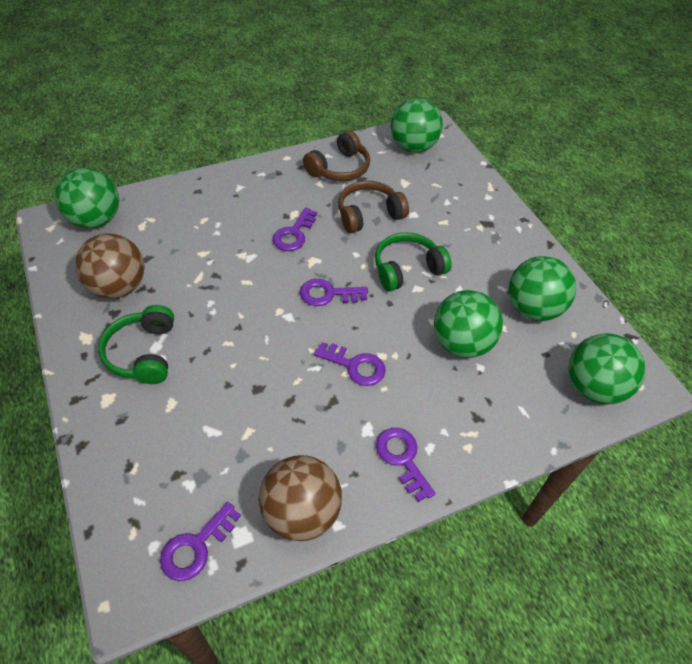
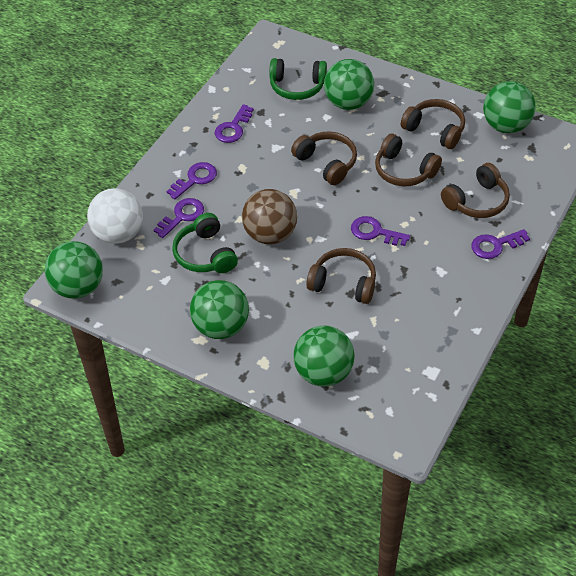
brown ball: 2 -> 1
brown headphones: 2 -> 5
white ball: 0 -> 1

